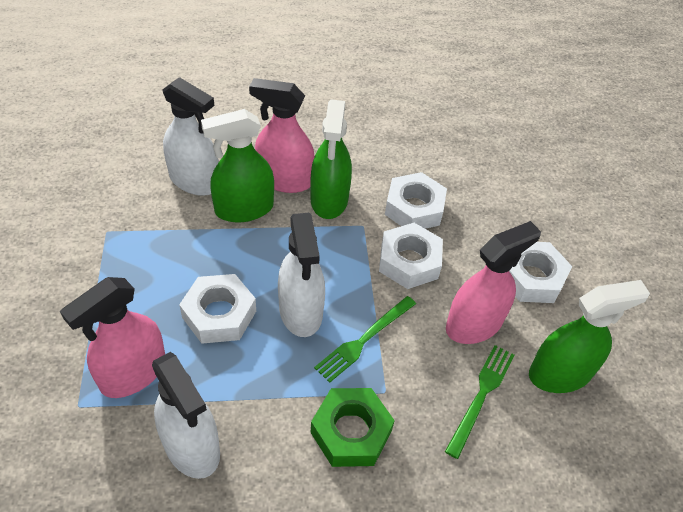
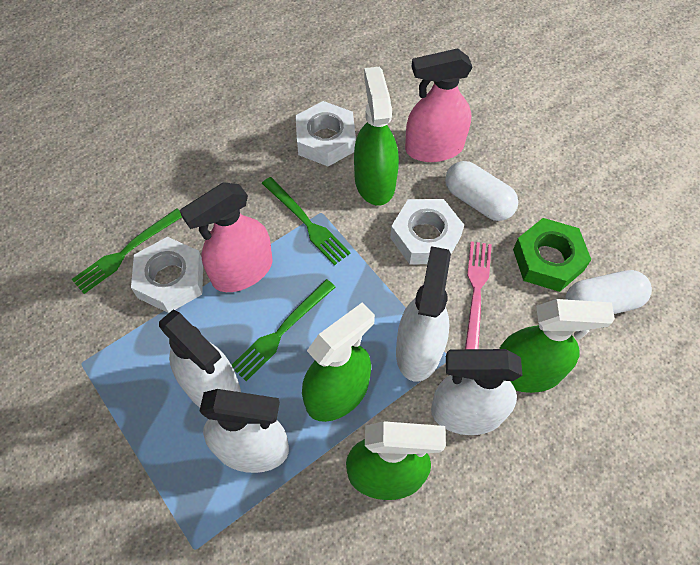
green fork: 2 -> 3
green spray bottle: 3 -> 4
pink fork: 0 -> 1
pink spray bottle: 3 -> 2
white capsule: 0 -> 2
white nut: 4 -> 3
white spray bottle: 3 -> 4

